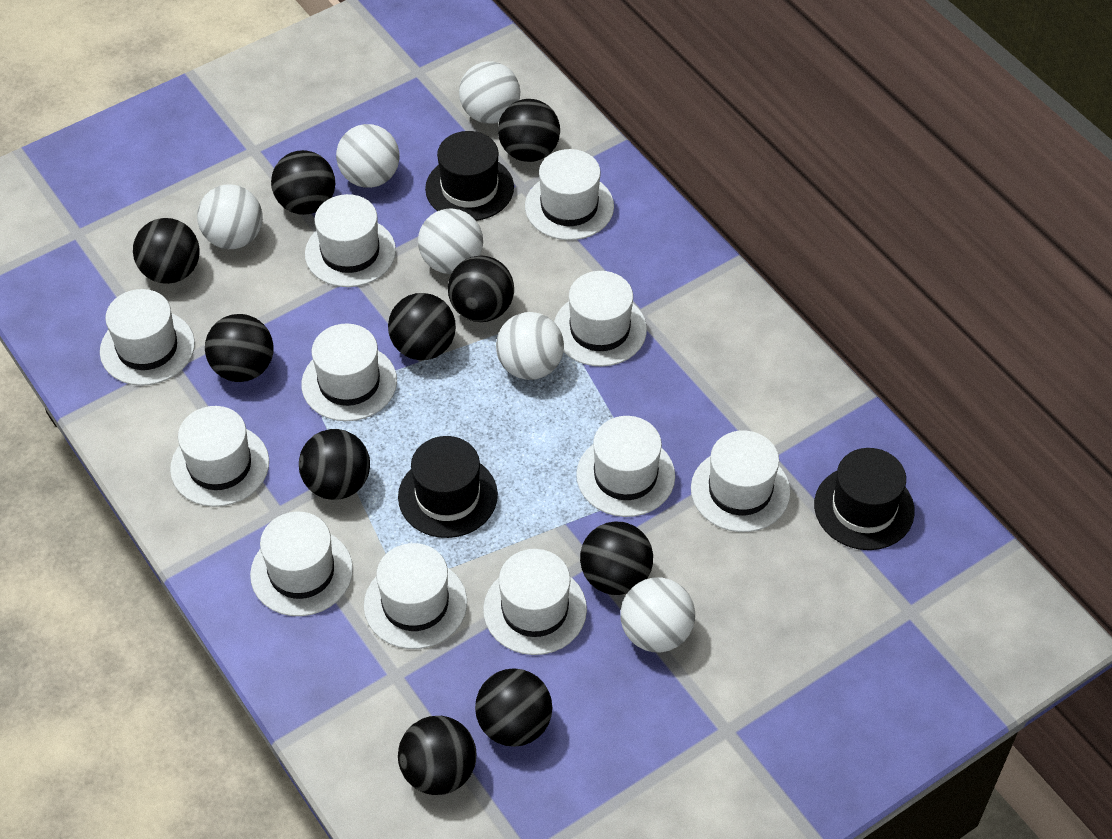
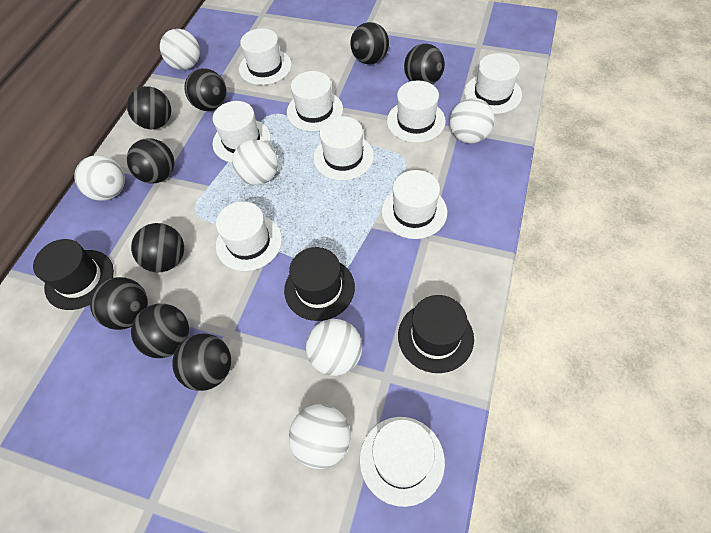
black ball: 10 -> 9
white hat: 11 -> 9

